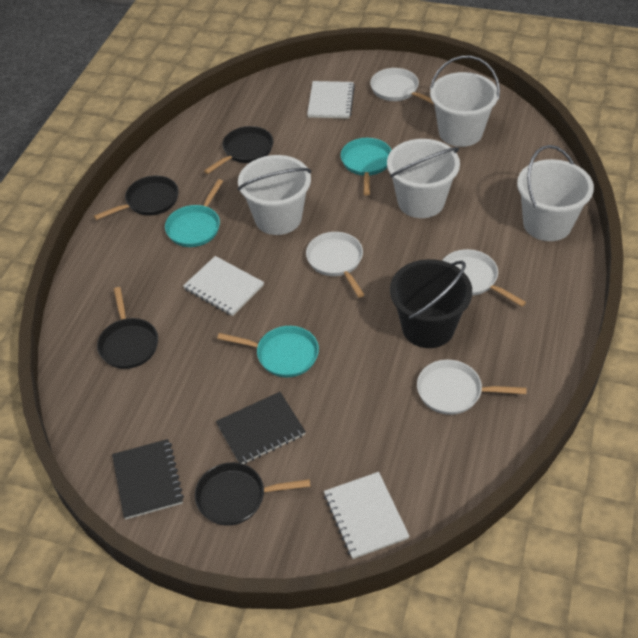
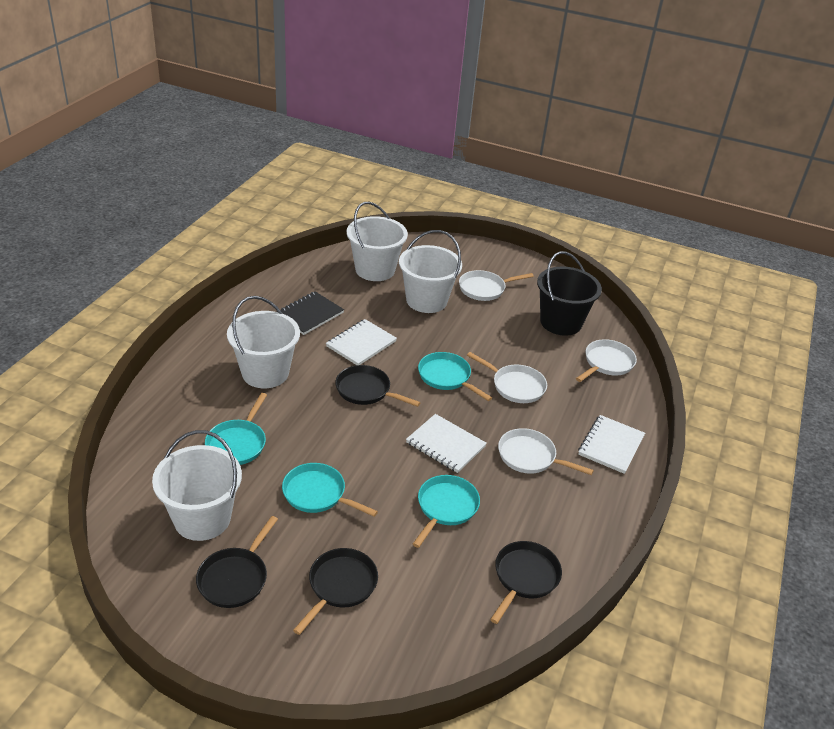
black notebook: 2 -> 1
turquoise pan: 3 -> 4

